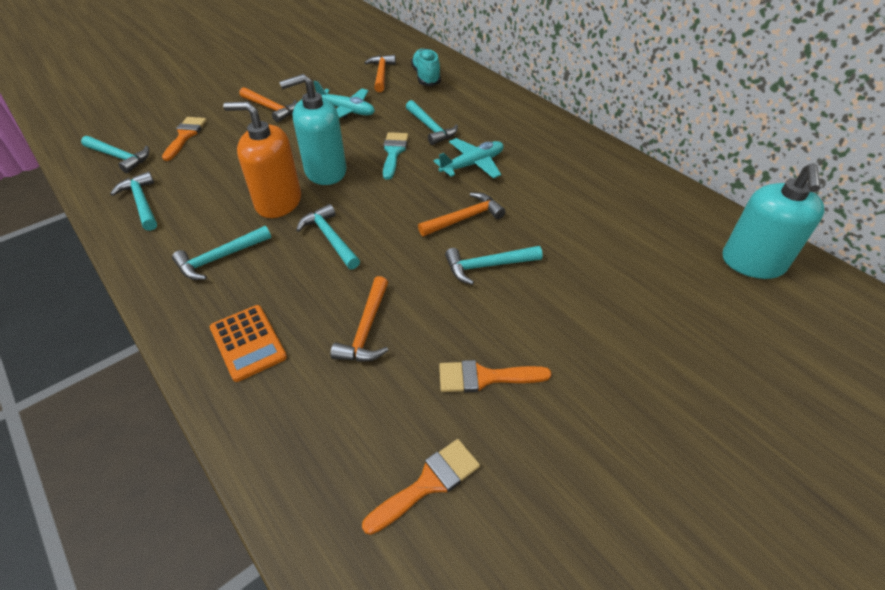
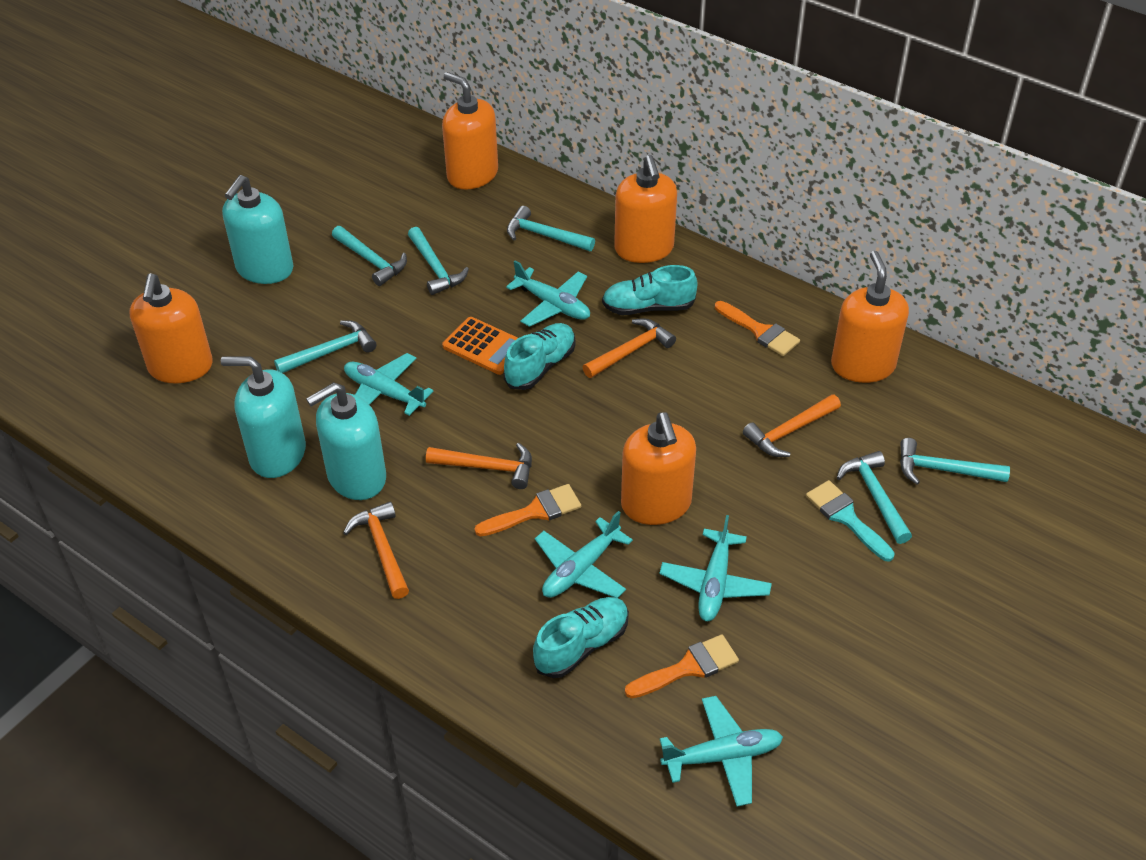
orange soap dispenser: 1 -> 5
turquoise plane: 2 -> 5
turquoise shoe: 1 -> 3
turquoise soap dispenser: 2 -> 3

